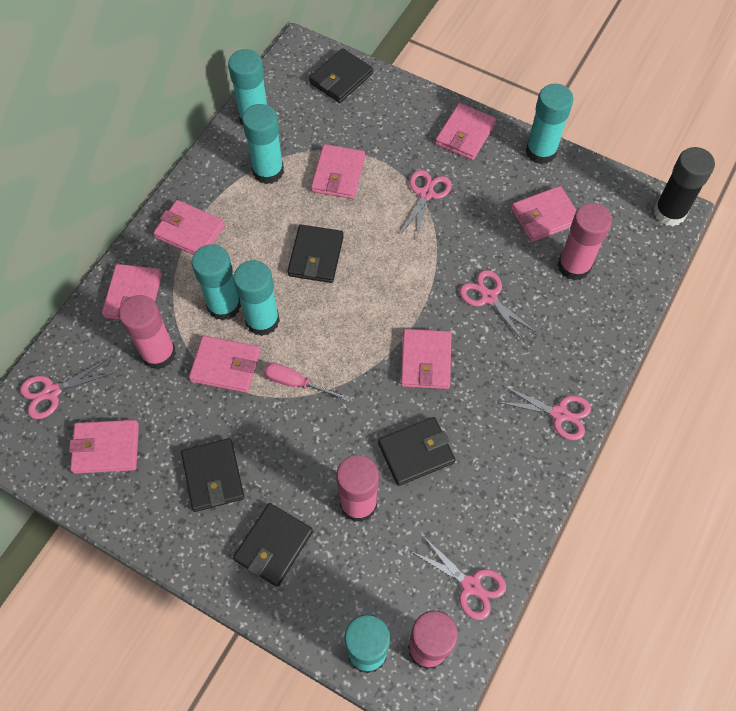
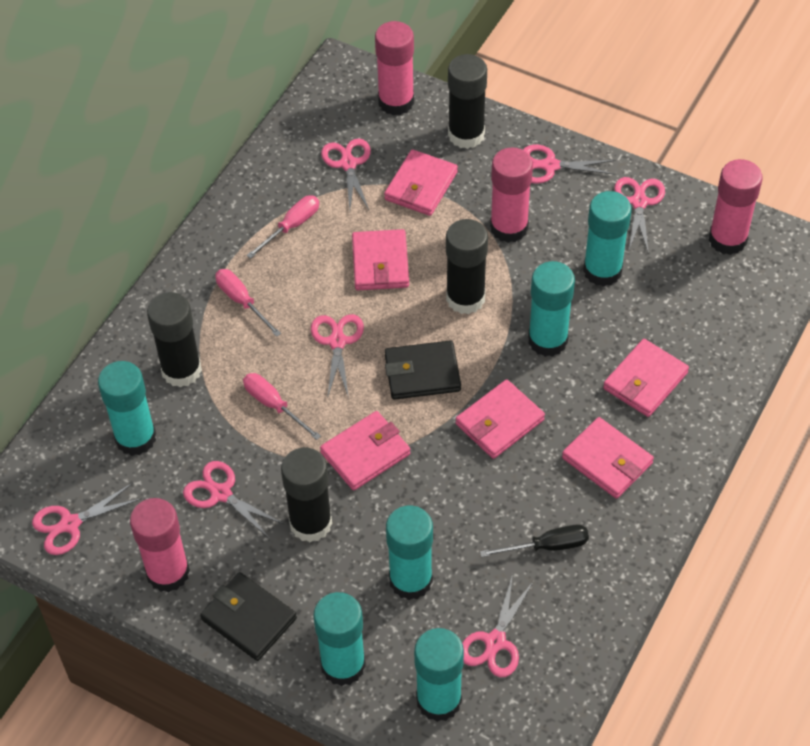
black glue stick: 1 -> 4
black screwdriver: 0 -> 1
black wallet: 5 -> 2
pink scissors: 5 -> 7
pink screwdriver: 1 -> 3
pink wallet: 8 -> 6

